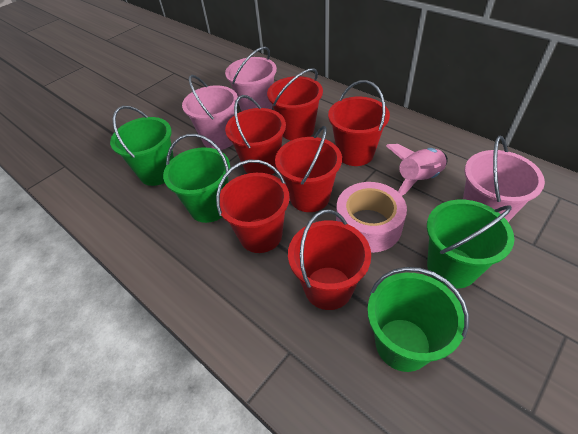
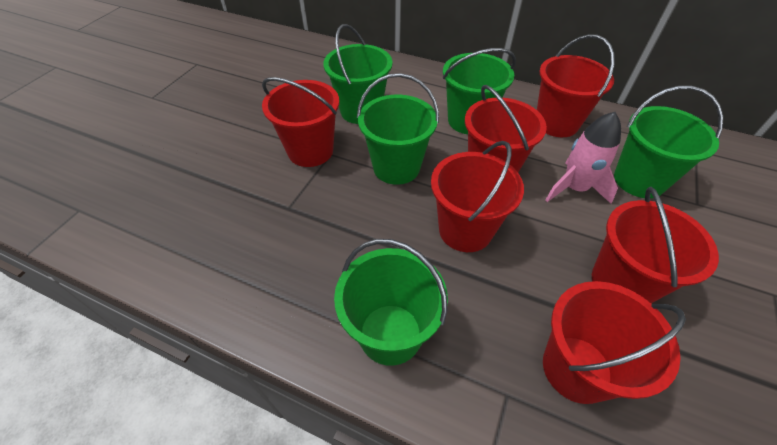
green bucket: 4 -> 5
pink bucket: 3 -> 0
pink tape: 1 -> 0

